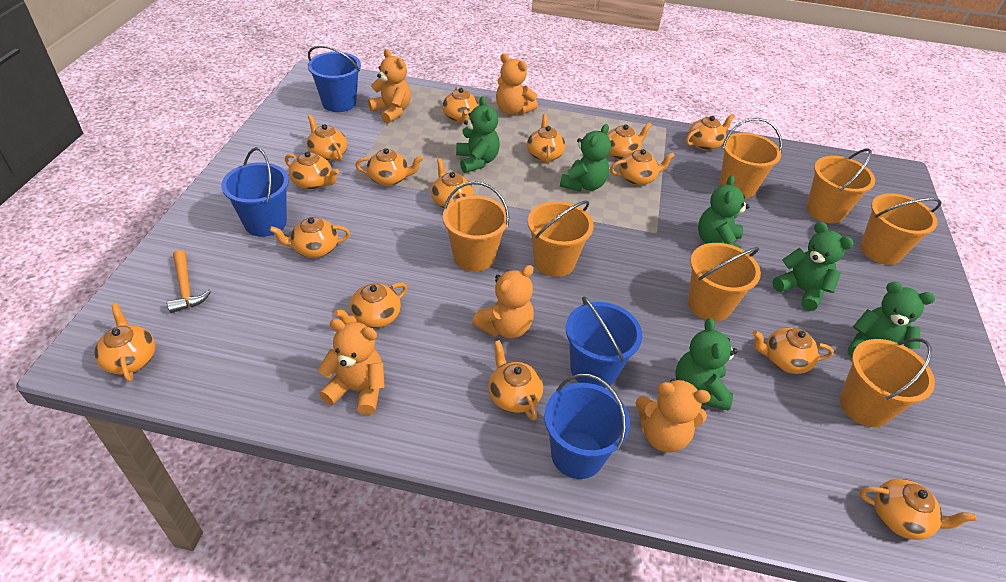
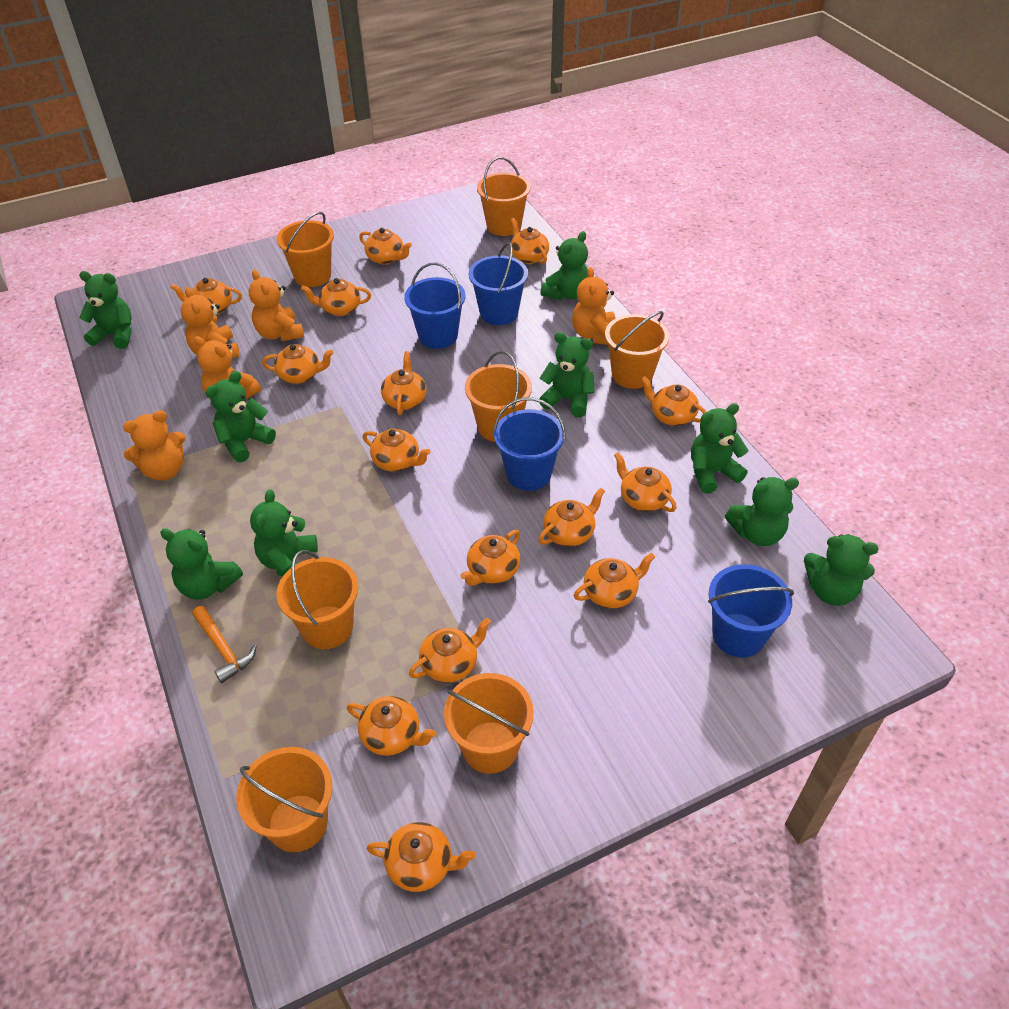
green teddy bear: 6 -> 9

